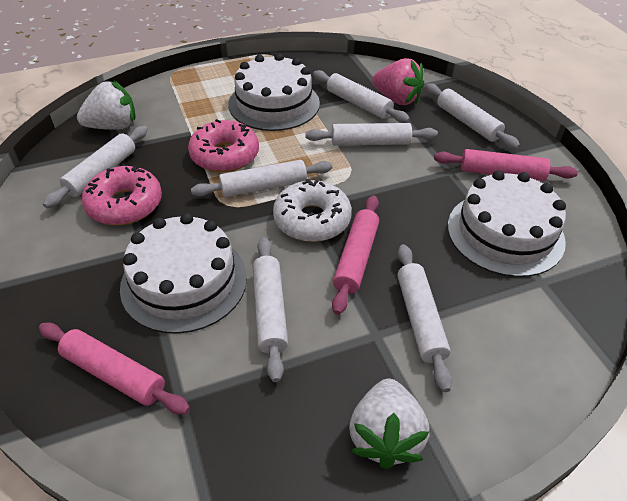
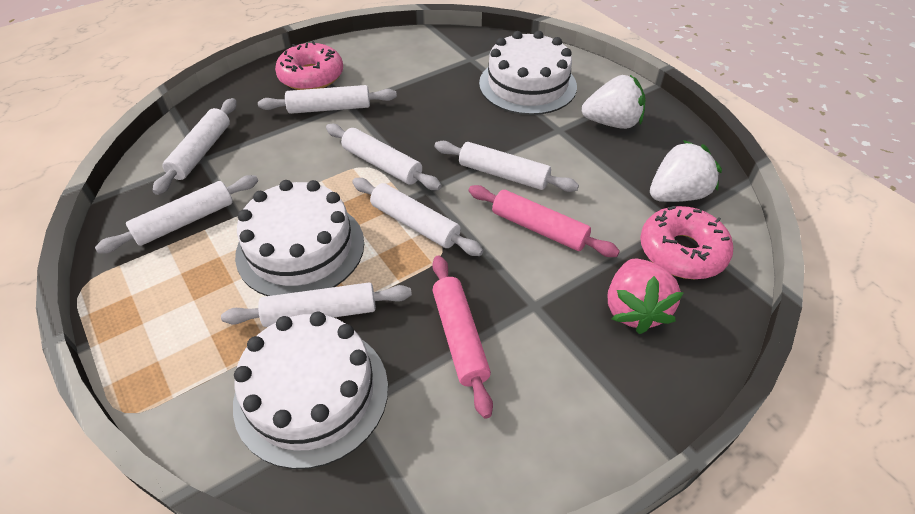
pink rolling pin: 3 -> 2
white donut: 1 -> 0

